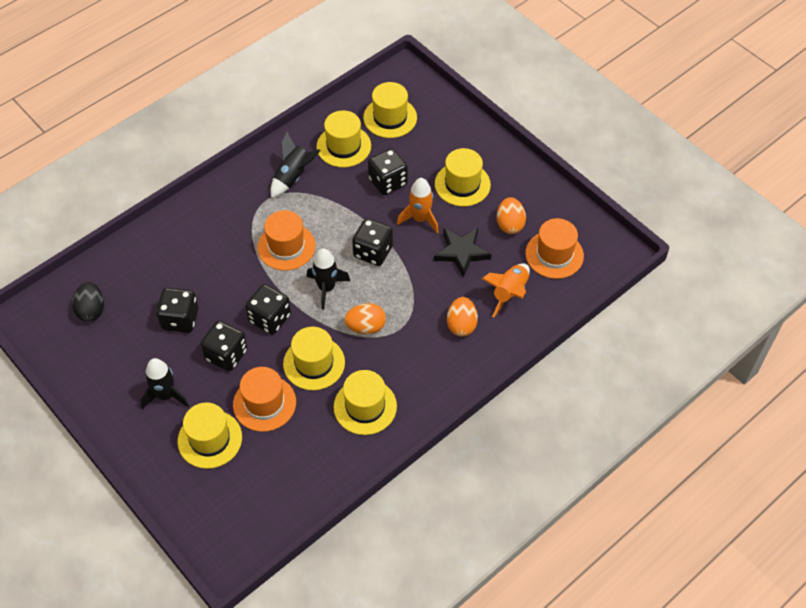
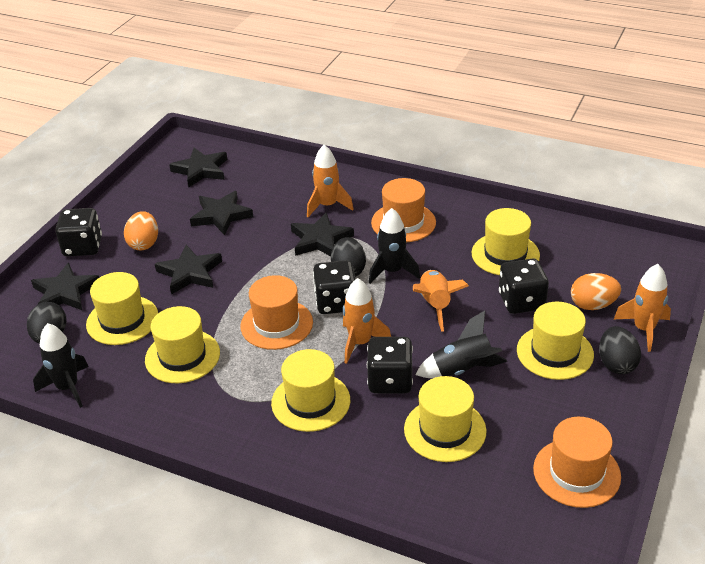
black dice: 5 -> 4
black egg: 1 -> 3
black star: 1 -> 5
orange egg: 3 -> 2
orange rocket: 2 -> 4

